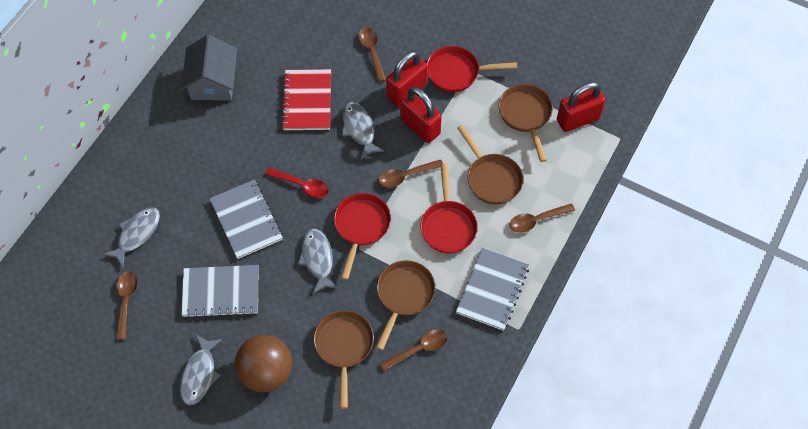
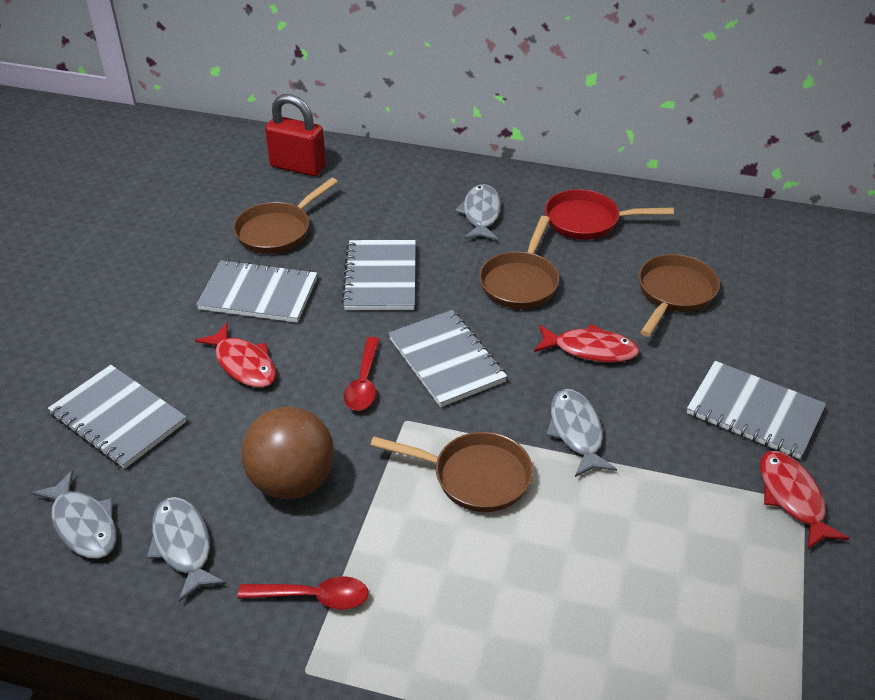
brown spoon: 5 -> 0
grey house: 1 -> 0
grey notebook: 3 -> 5
red fish: 0 -> 3
red notebook: 1 -> 0
red padlock: 3 -> 1
red pan: 3 -> 1
red spoon: 1 -> 2

